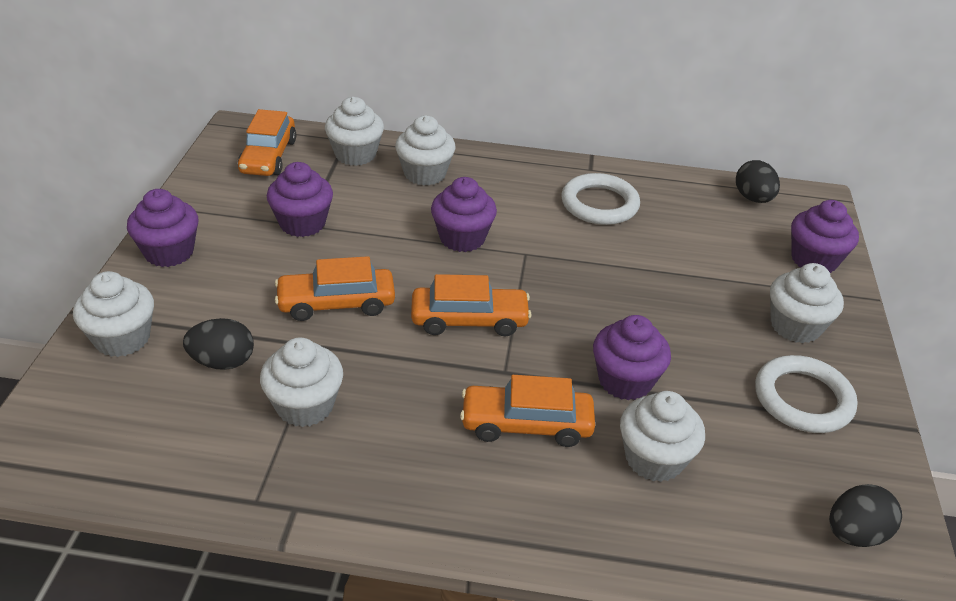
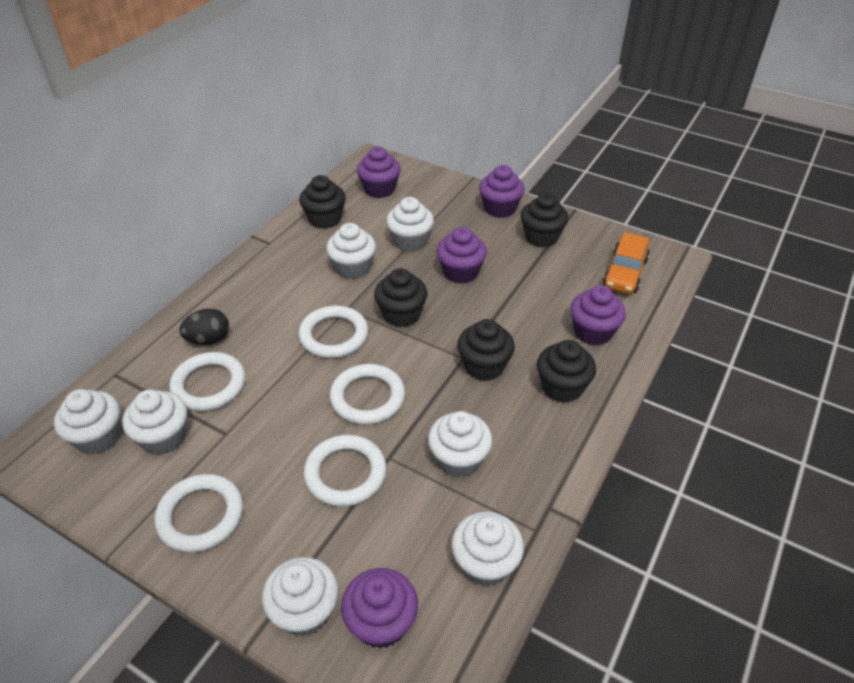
black cupcake: 0 -> 5
black egg: 3 -> 1
orange car: 4 -> 1
white cupcake: 6 -> 7
white ring: 2 -> 5

